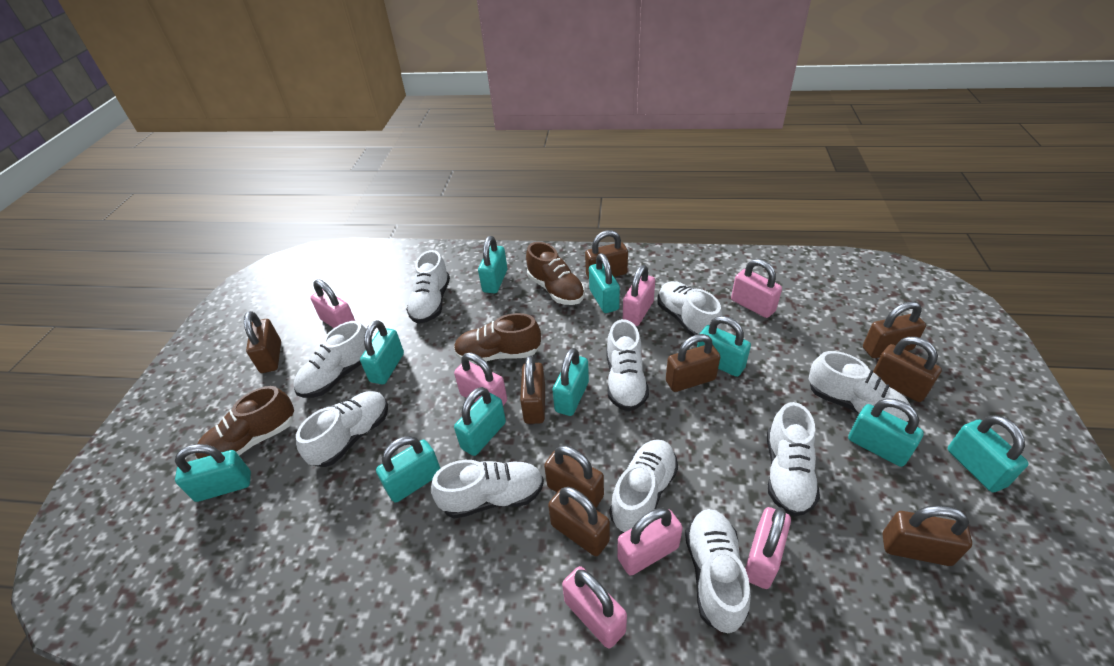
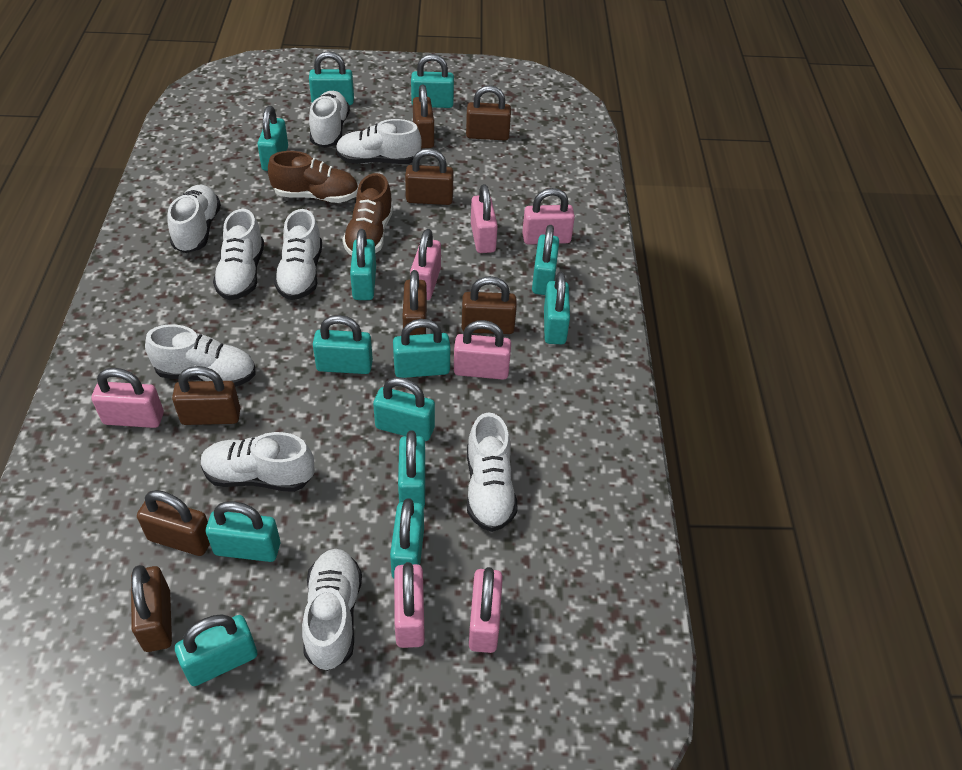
brown padlock: 9 -> 8
brown shoe: 3 -> 2
turquoise padlock: 10 -> 13
white shoe: 10 -> 9

